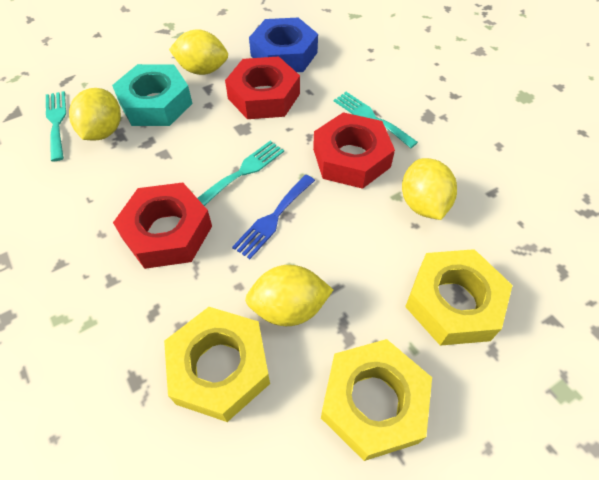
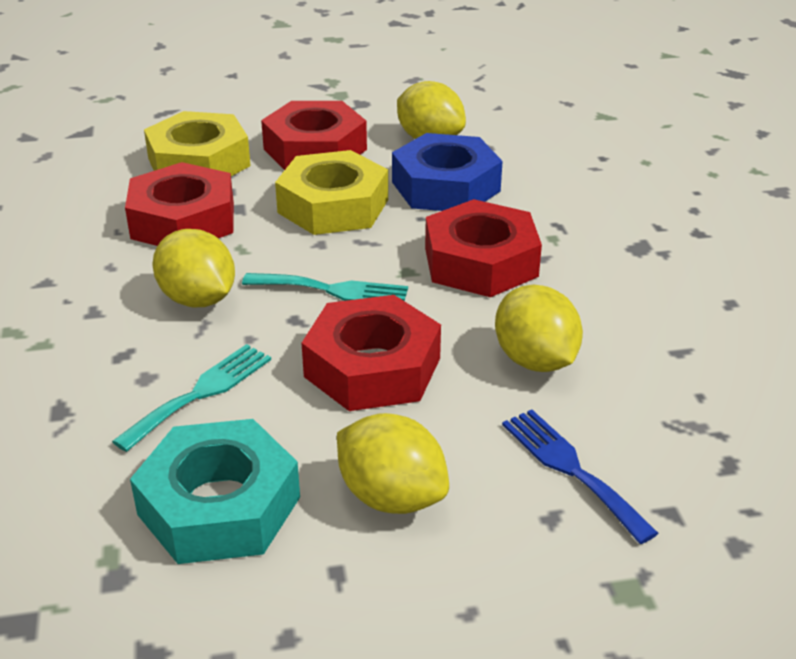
red nut: 3 -> 4
turquoise fork: 3 -> 2
yellow nut: 3 -> 2

